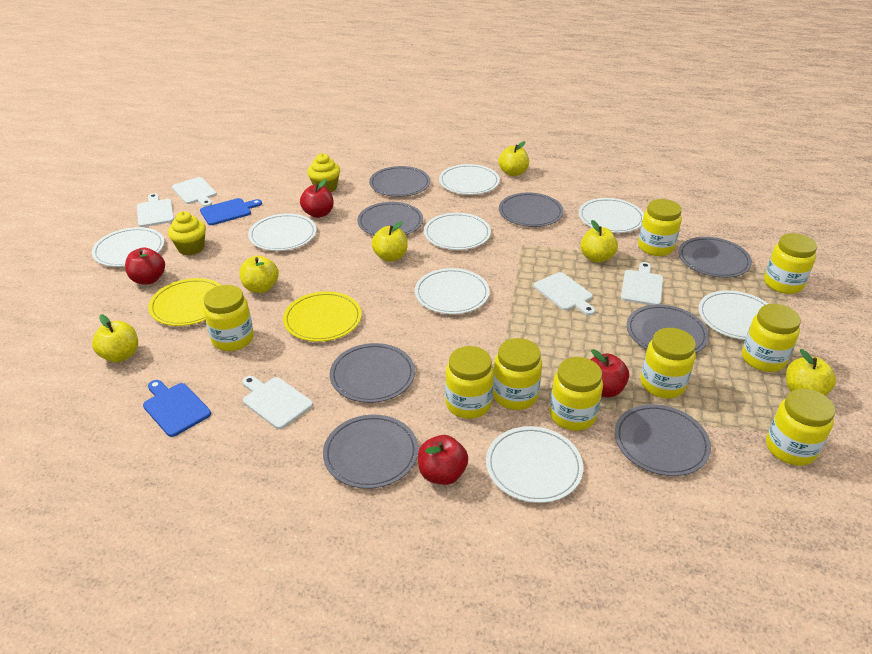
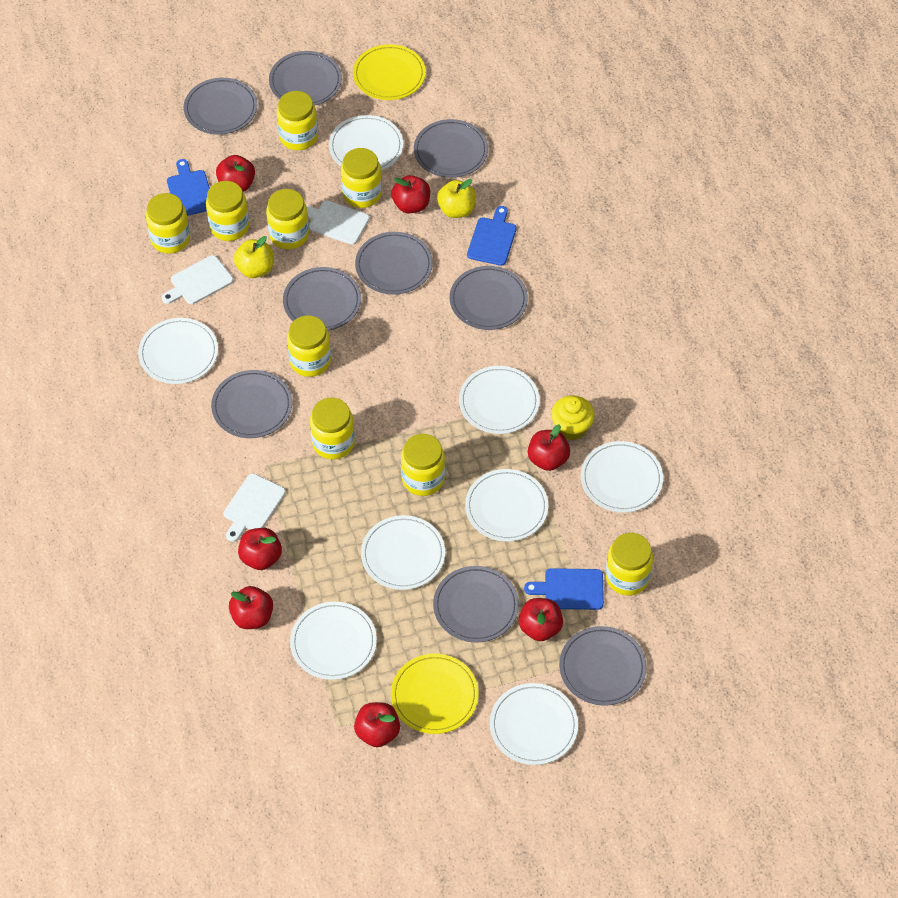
blue cutting board: 2 -> 3
grey plate: 8 -> 9
red apple: 4 -> 7
white cutting board: 5 -> 3
yellow apple: 6 -> 2
yellow cupcake: 2 -> 1

